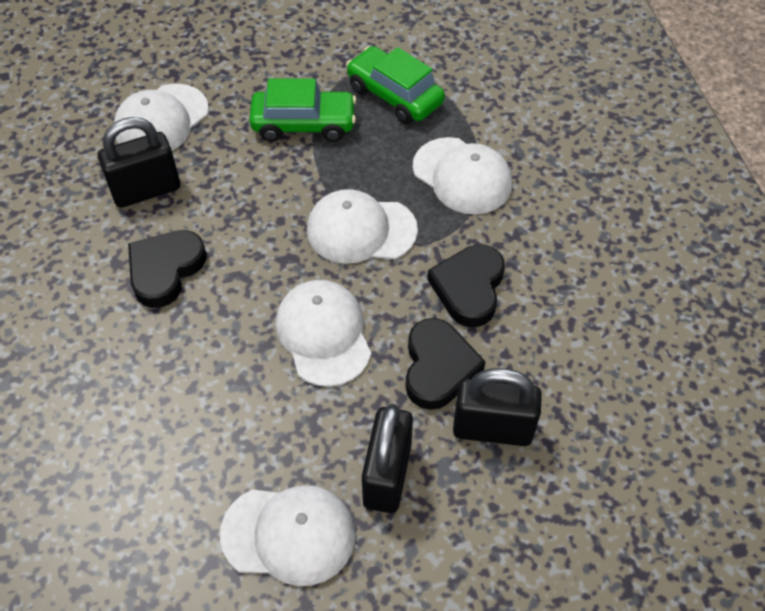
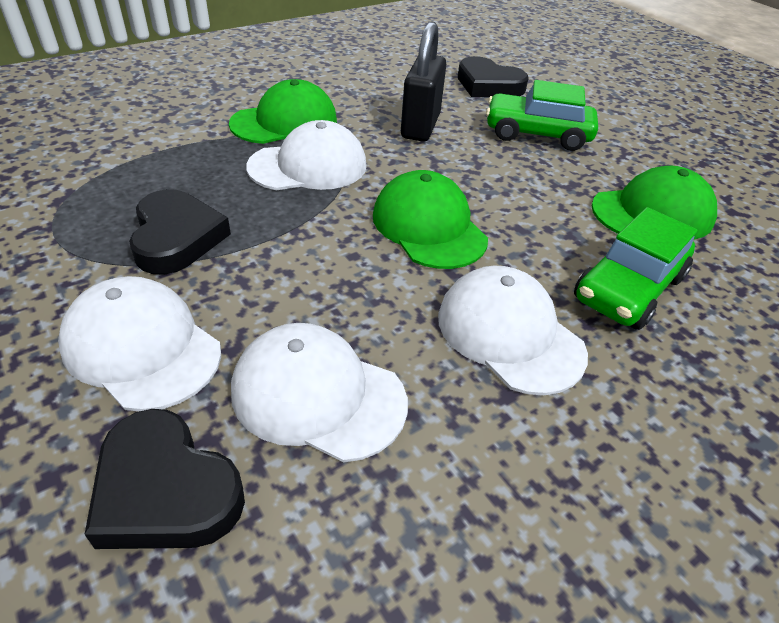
black padlock: 3 -> 1
green cap: 0 -> 3
white cap: 5 -> 4

